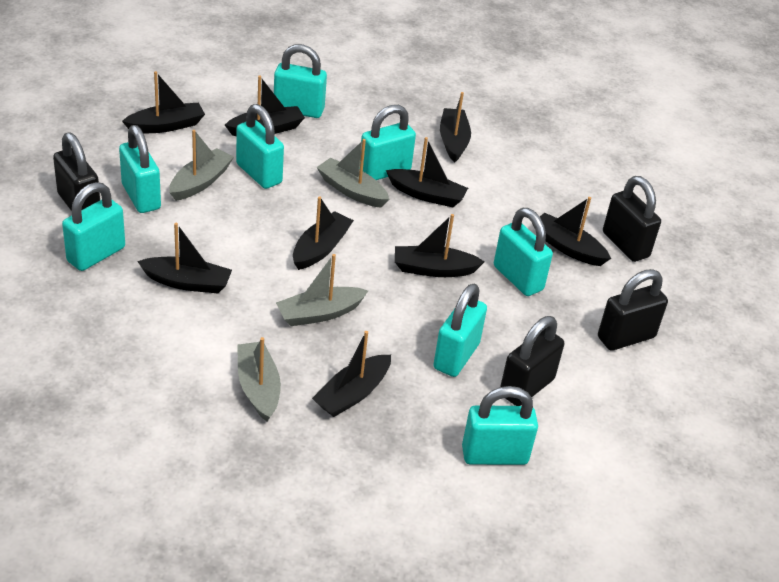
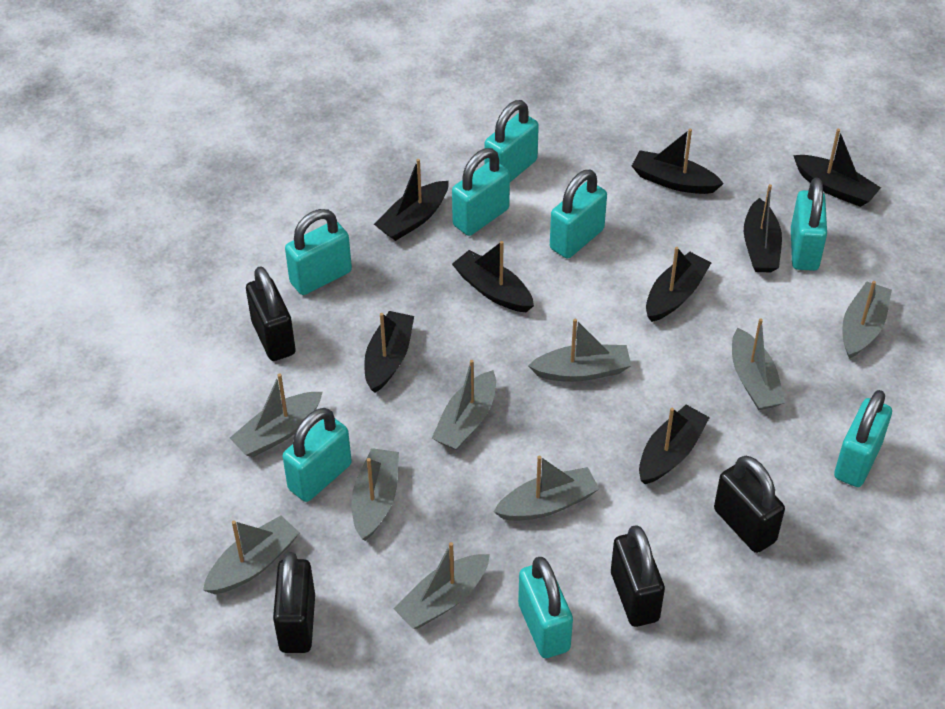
black boat: 9 -> 8
grey boat: 4 -> 9

